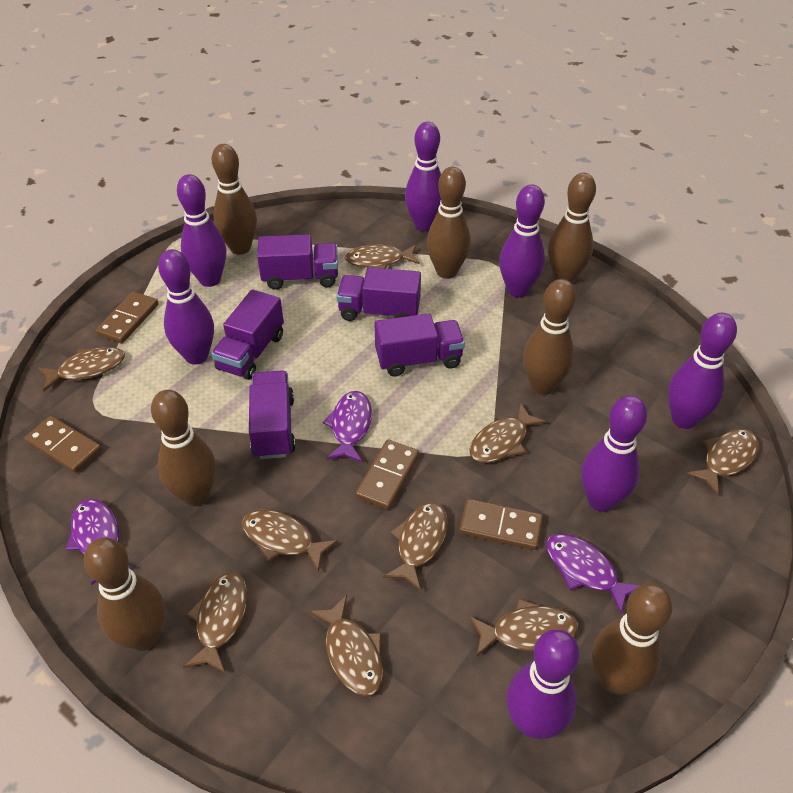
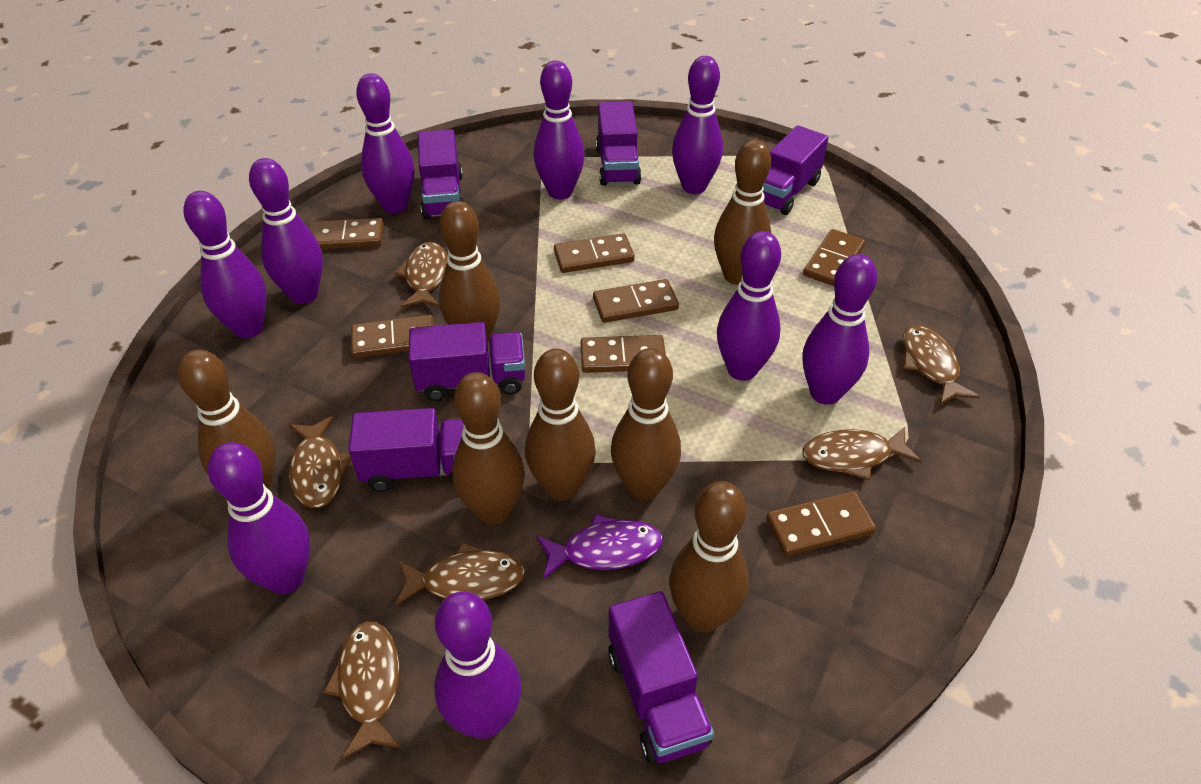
brown domino: 4 -> 7
brown fish: 9 -> 6
purple bowling pin: 7 -> 9
purple fish: 3 -> 1
purple truck: 5 -> 6

